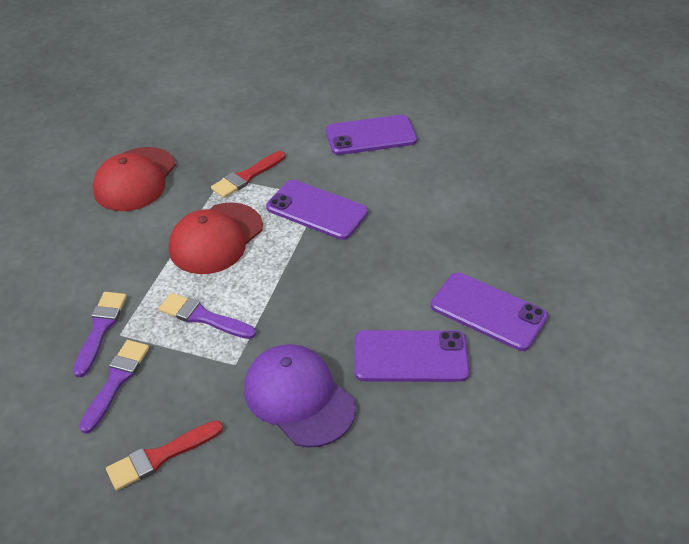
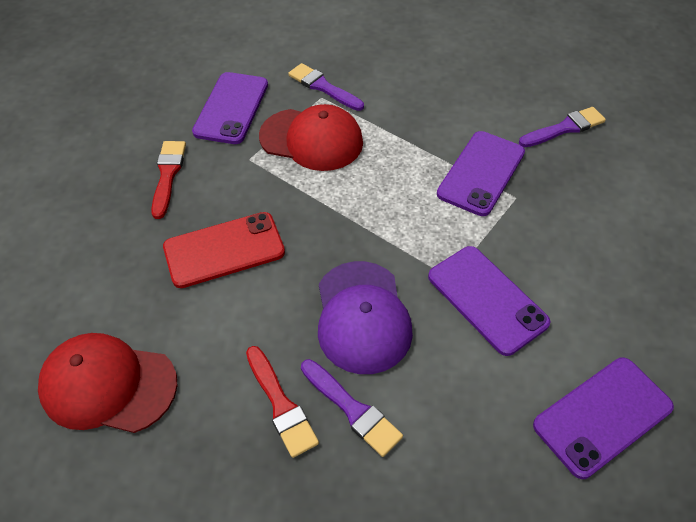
red phone: 0 -> 1

